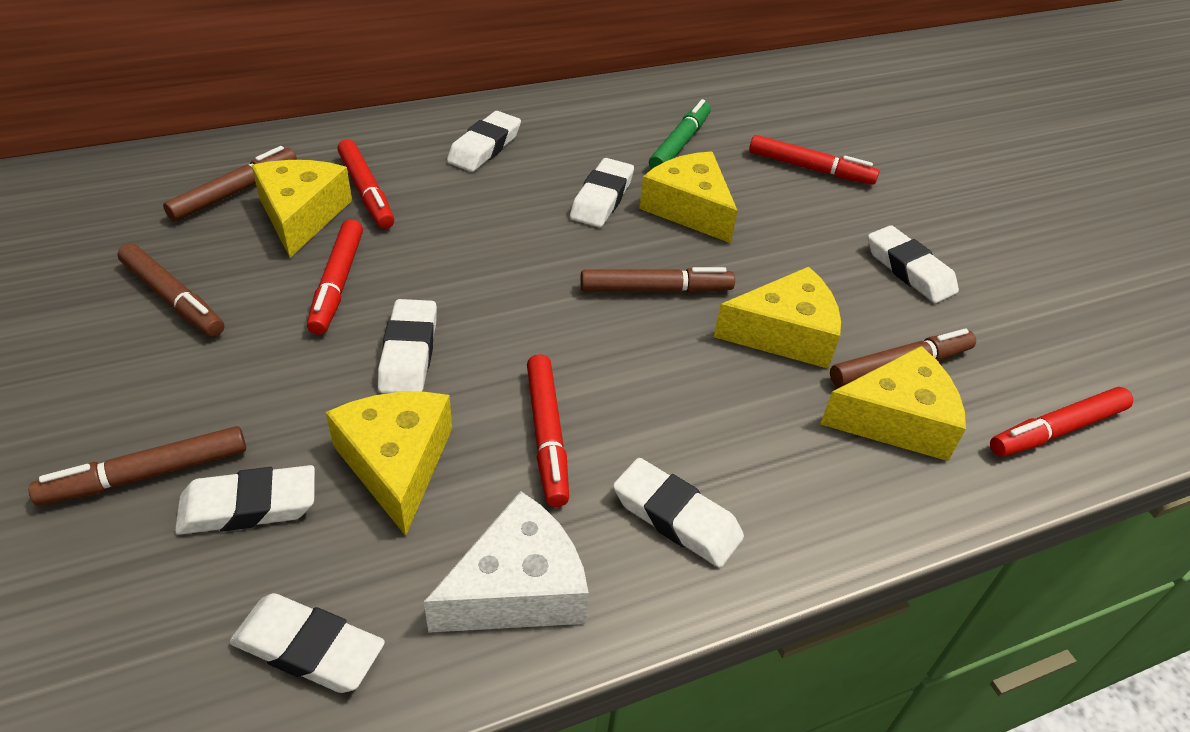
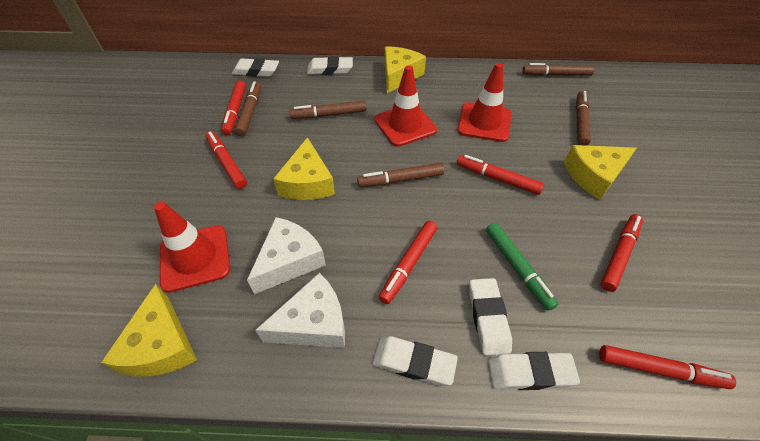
red marker: 5 -> 6
red traffic cone: 0 -> 3
white cheese: 1 -> 2
white eraser: 7 -> 5
yellow cheese: 5 -> 4

